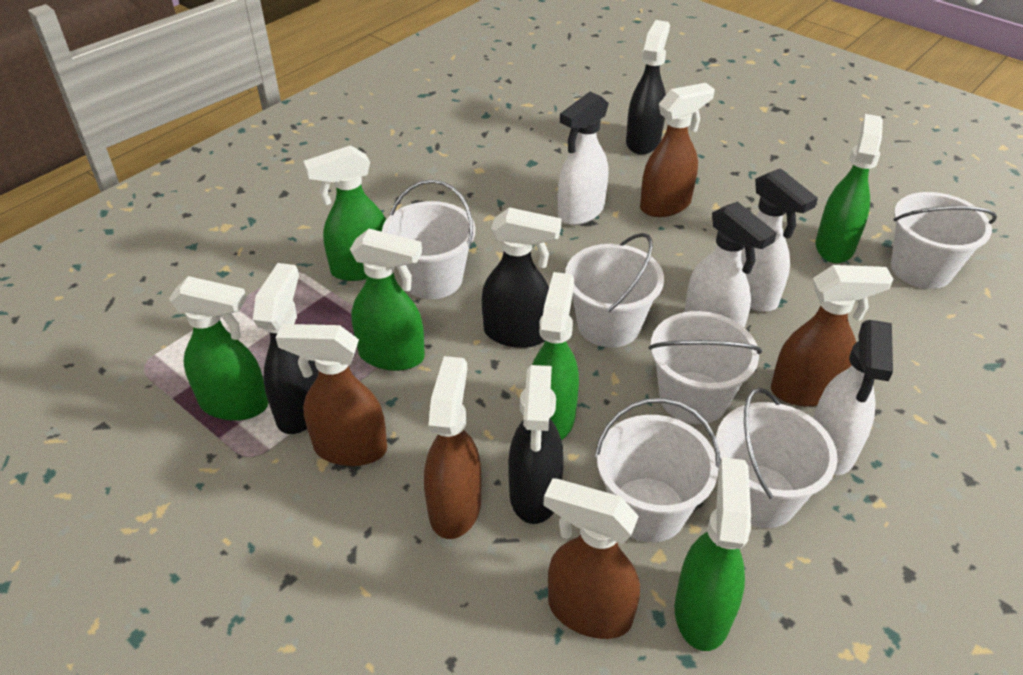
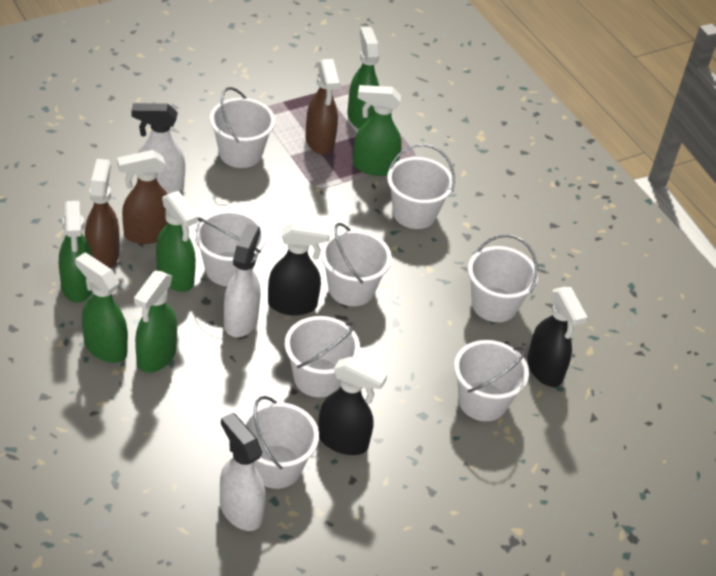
black spray bottle: 4 -> 3
brown spray bottle: 5 -> 3
white bucket: 6 -> 8
white spray bottle: 4 -> 3

